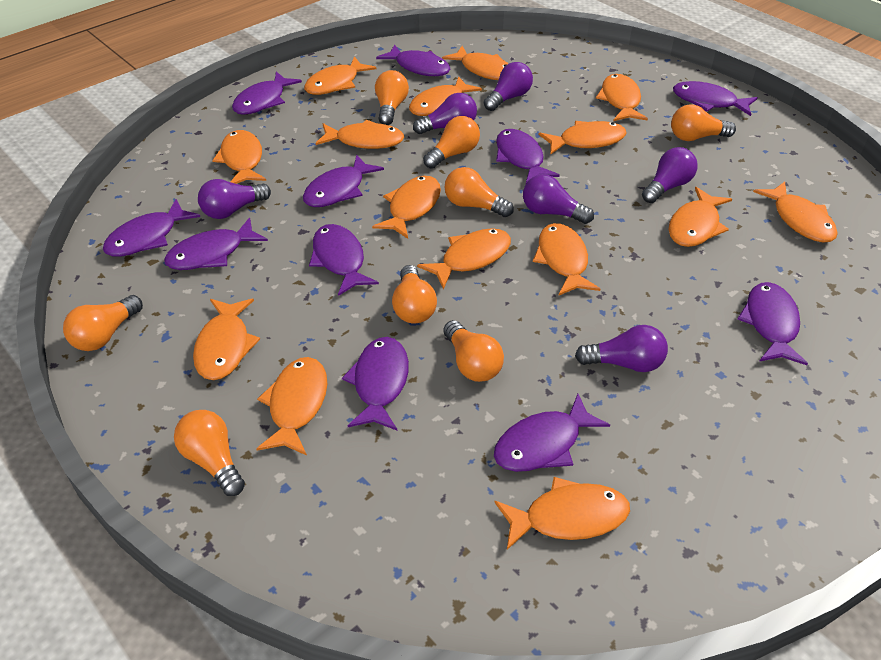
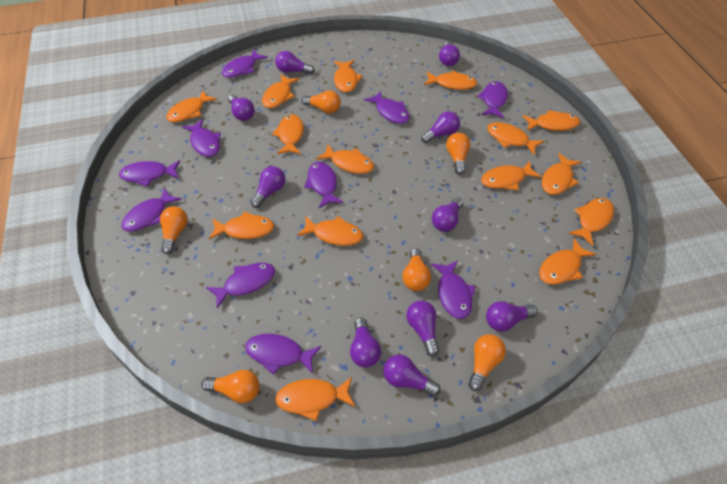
orange light bulb: 8 -> 6
purple fish: 11 -> 10
purple light bulb: 6 -> 10

